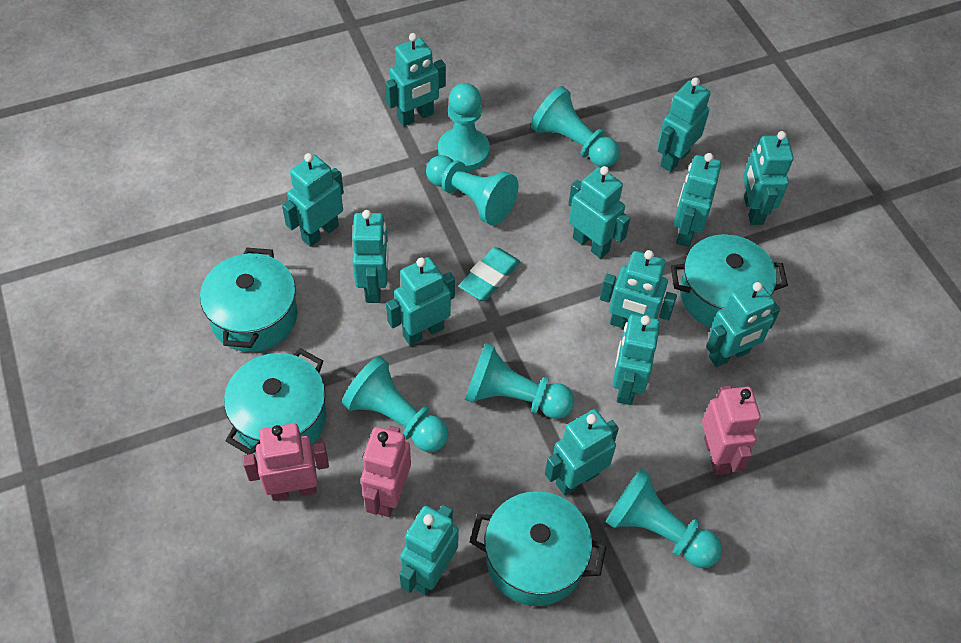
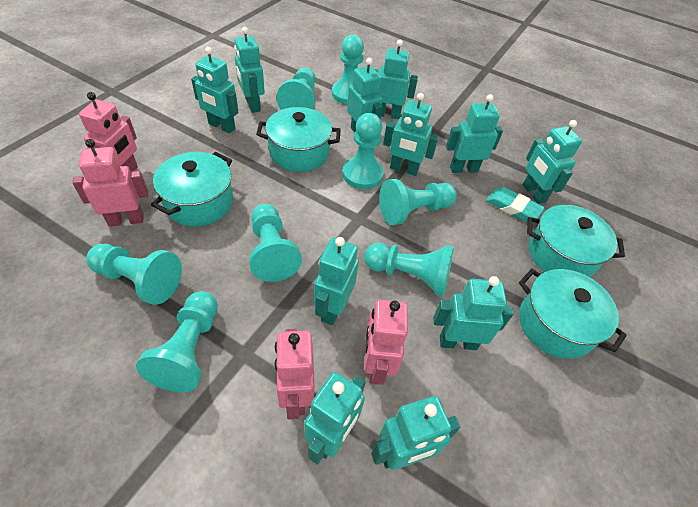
pink robot: 3 -> 4
turquoise pawn: 6 -> 8
turquoise robot: 13 -> 11

